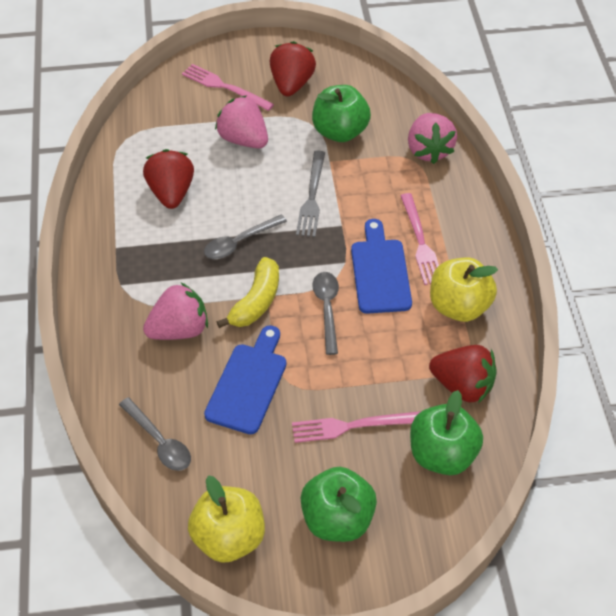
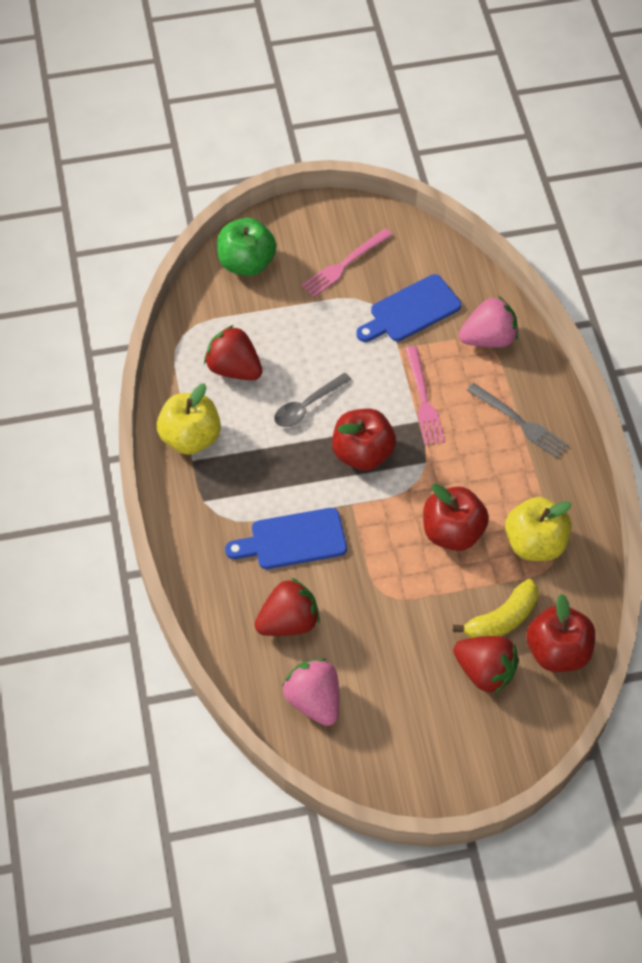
green apple: 3 -> 1
grey spoon: 3 -> 1
pink fork: 3 -> 2
pink strawberry: 3 -> 2
red apple: 0 -> 3

